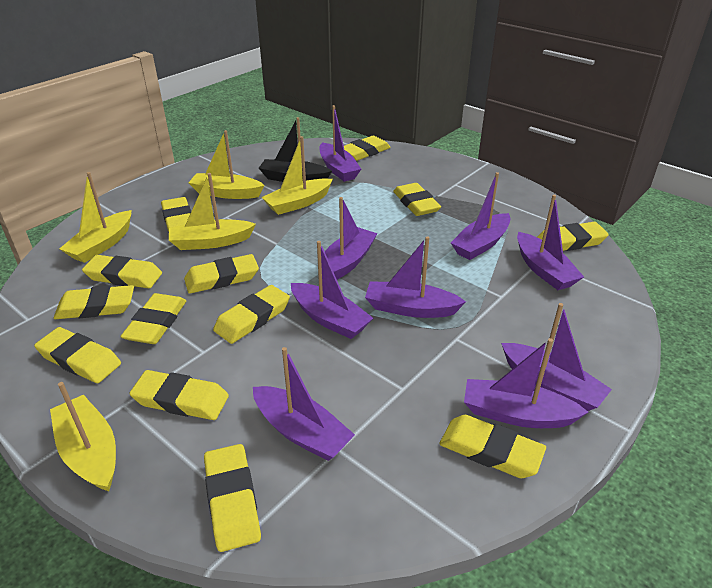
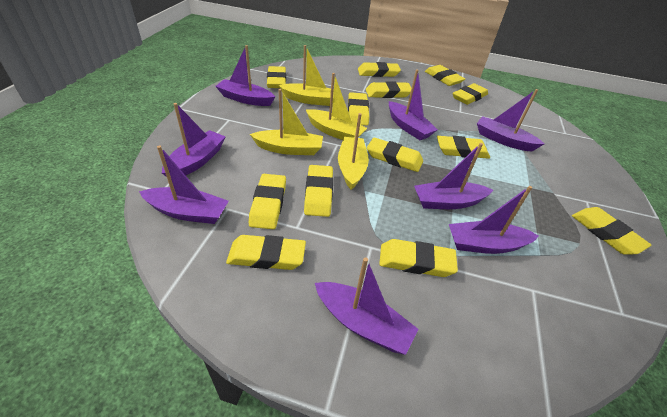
black boat: 1 -> 0
purple boat: 9 -> 8
yellow boat: 5 -> 4

